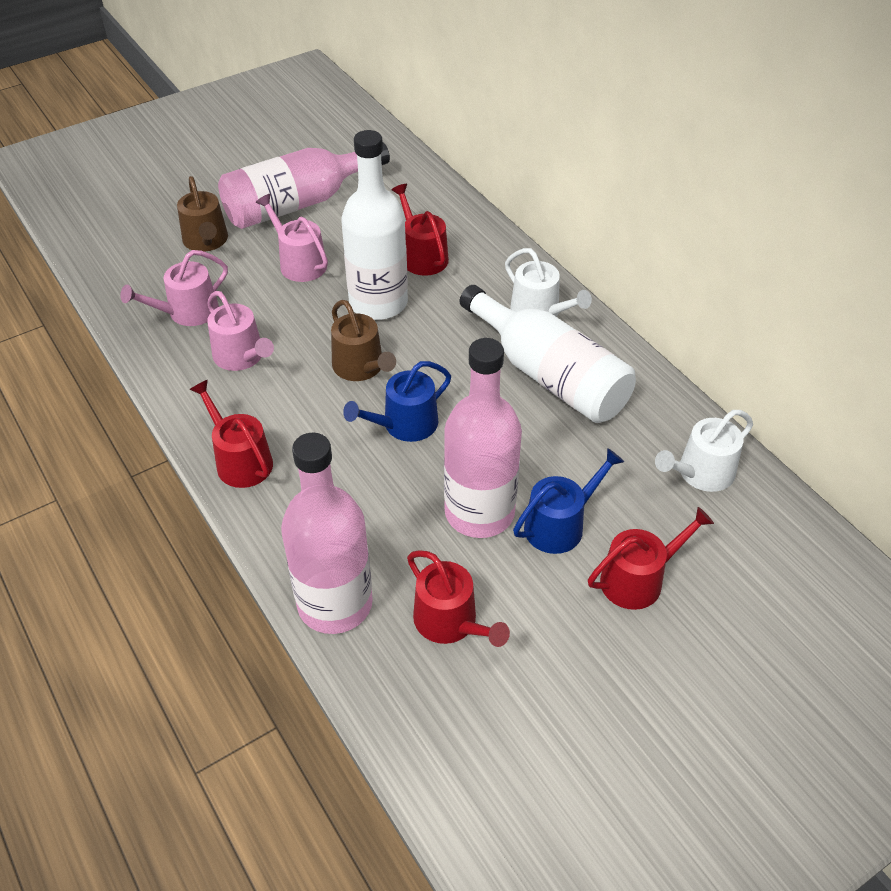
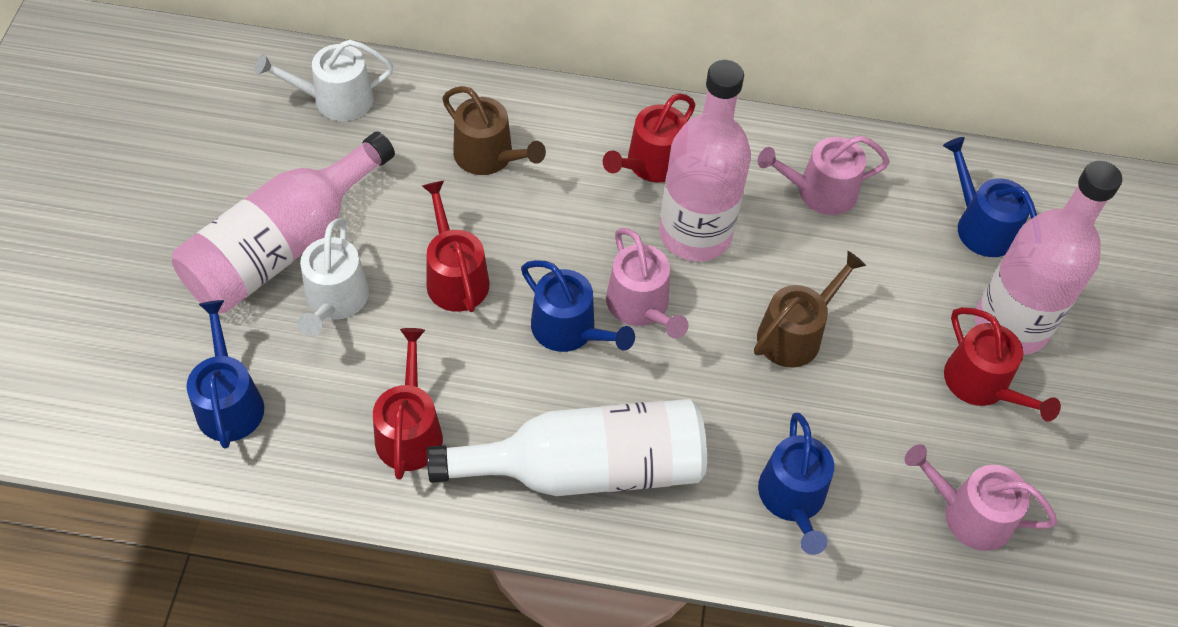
blue watering can: 2 -> 4
white bottle: 2 -> 1

